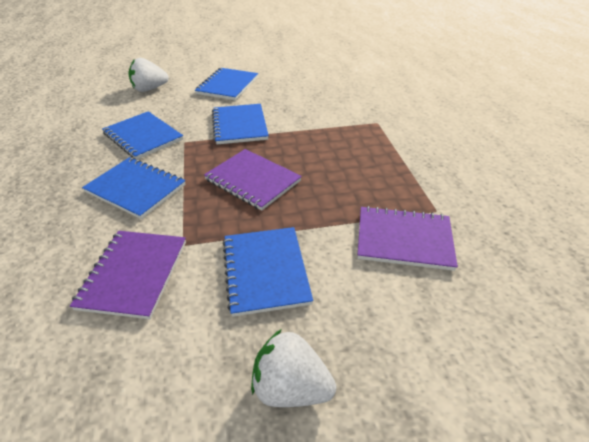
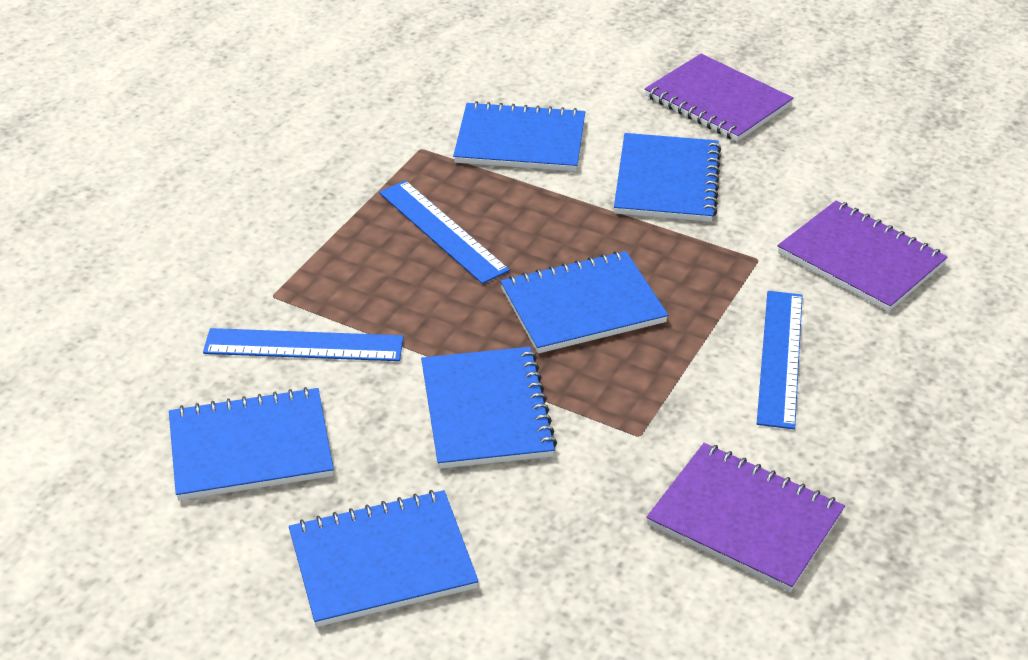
blue notebook: 5 -> 6
blue ruler: 0 -> 3
white strawberry: 2 -> 0

